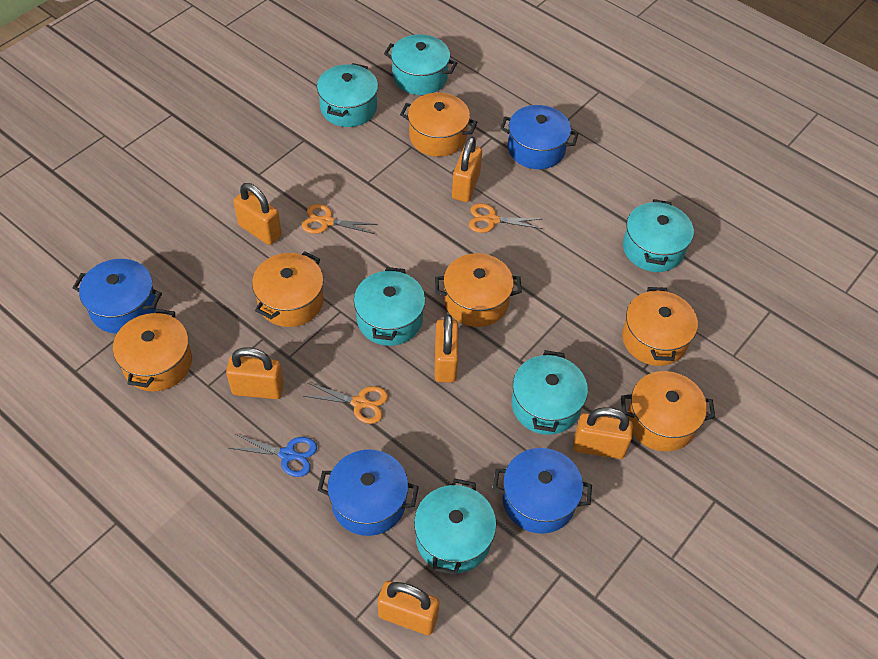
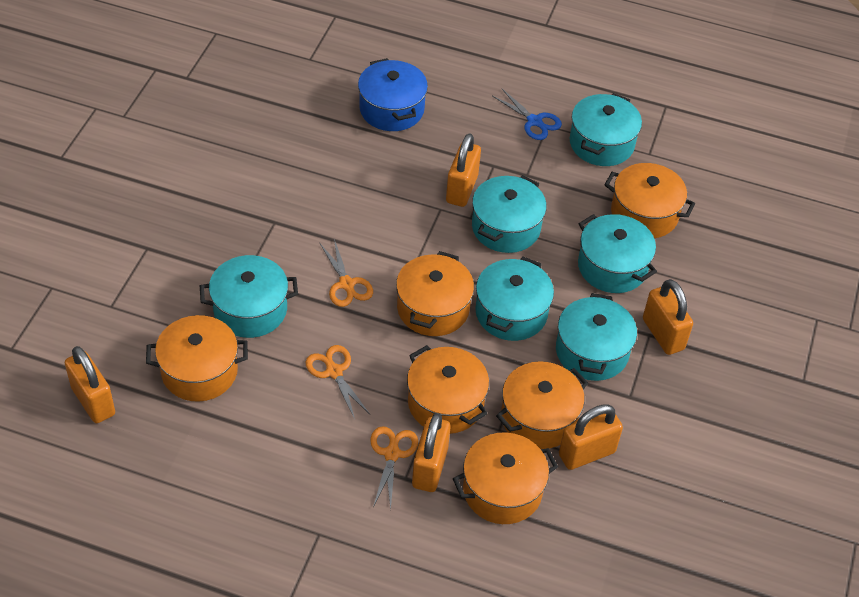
blue pot: 4 -> 1
orange padlock: 6 -> 5

